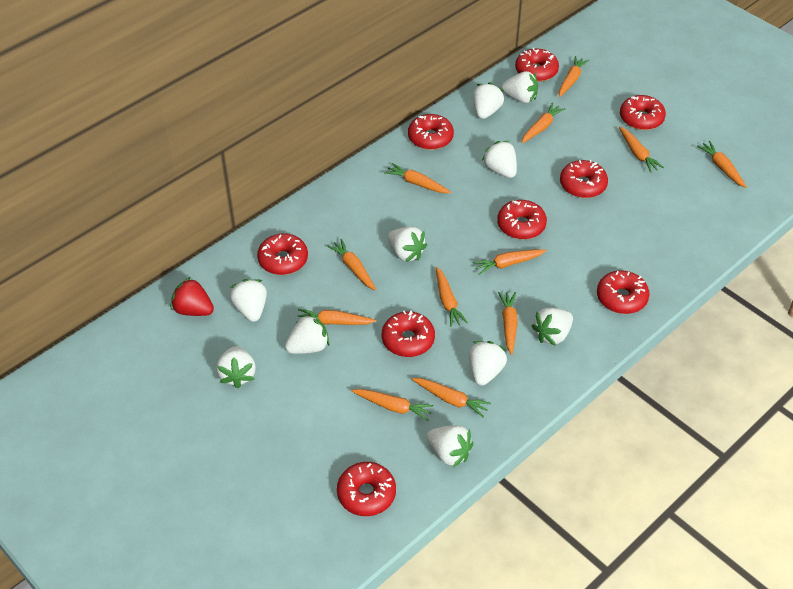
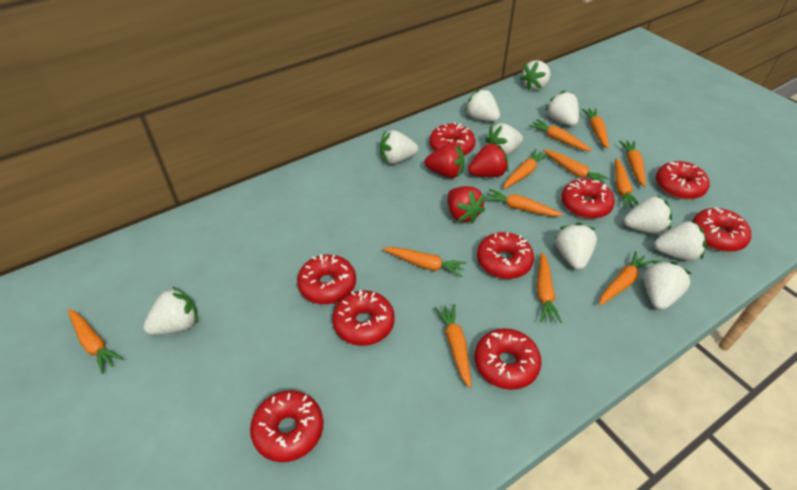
red strawberry: 1 -> 3

